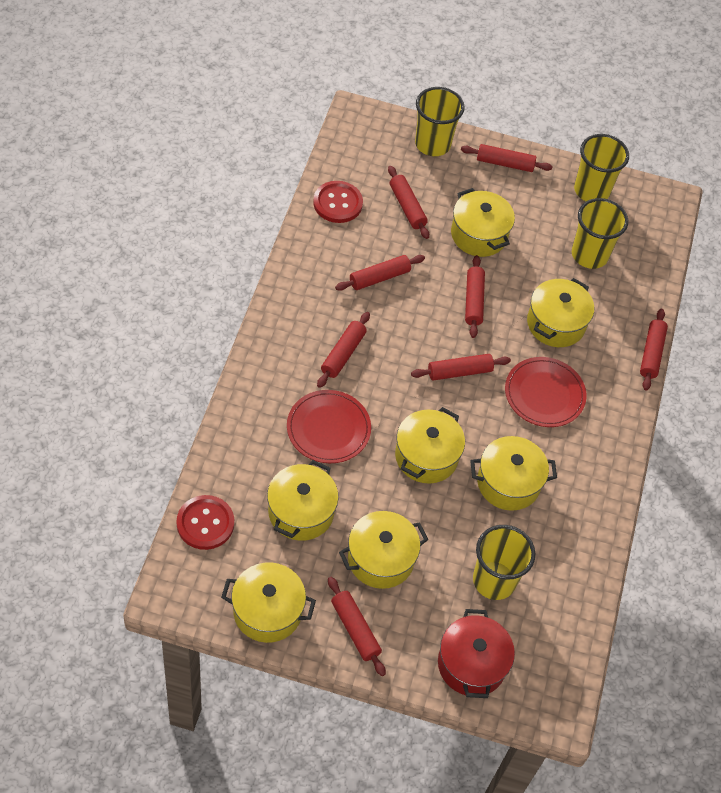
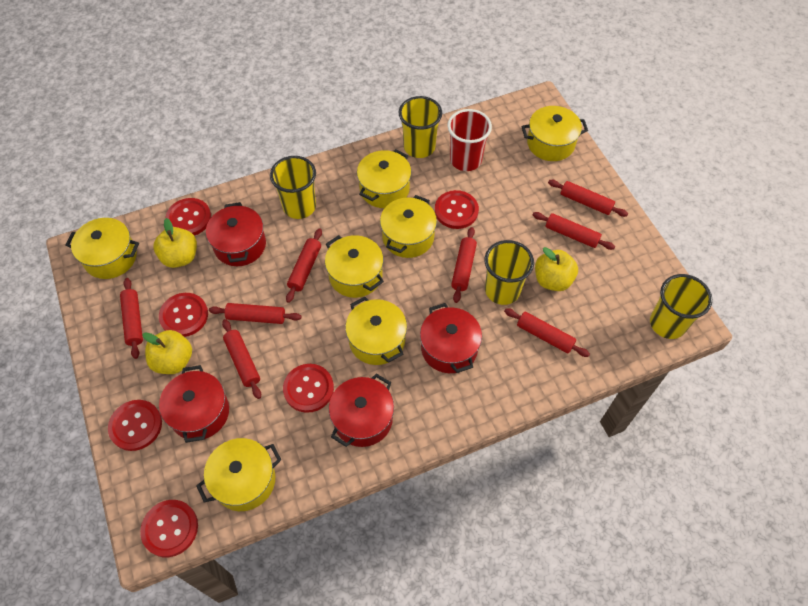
red button: 2 -> 6
red cup: 0 -> 1
red plate: 2 -> 0
red pot: 1 -> 4
yellow apple: 0 -> 3

